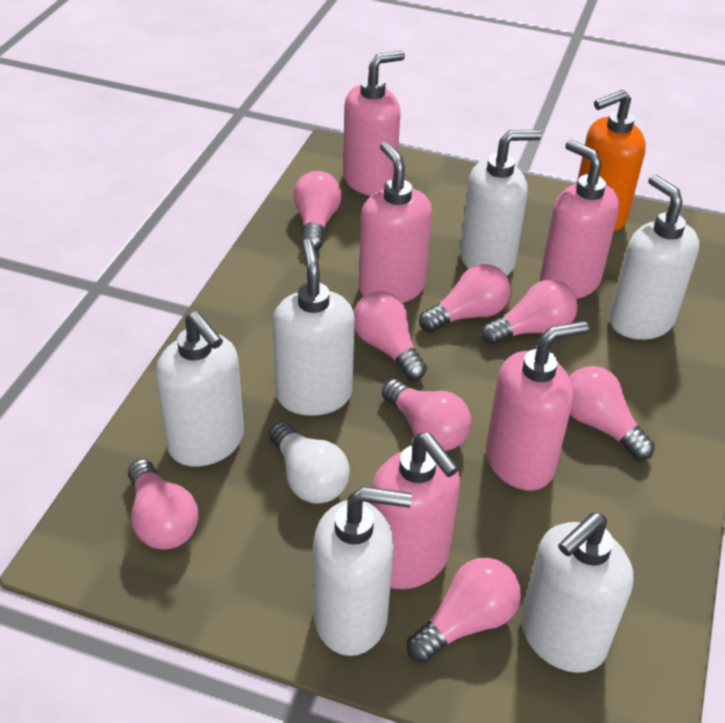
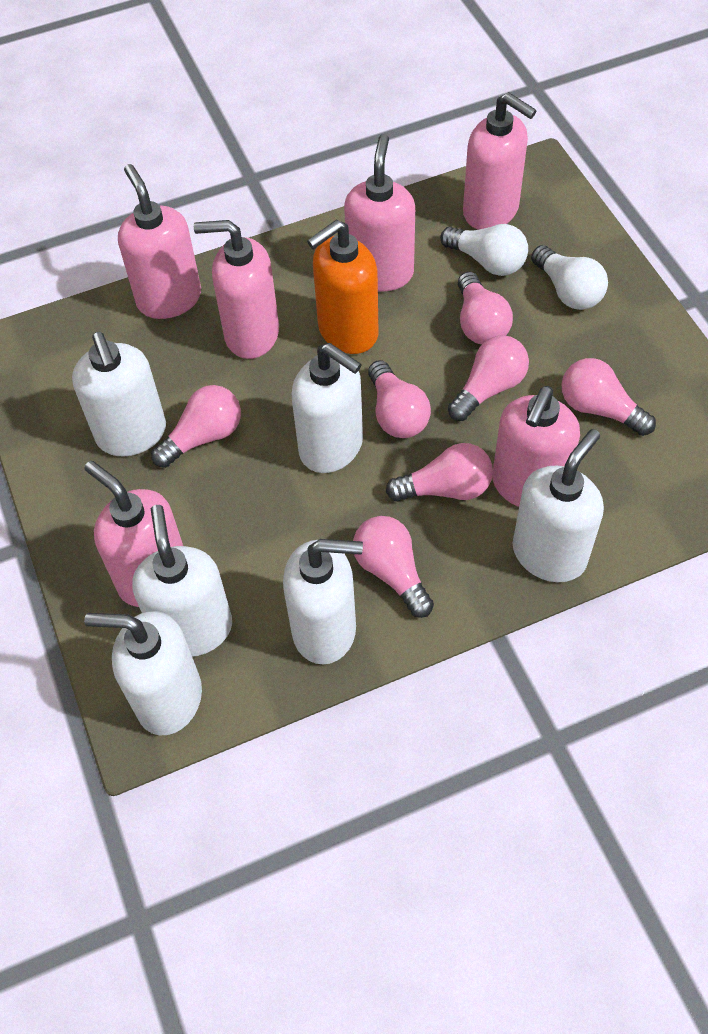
pink light bulb: 8 -> 7
pink soap dispenser: 5 -> 6
white light bulb: 1 -> 2

